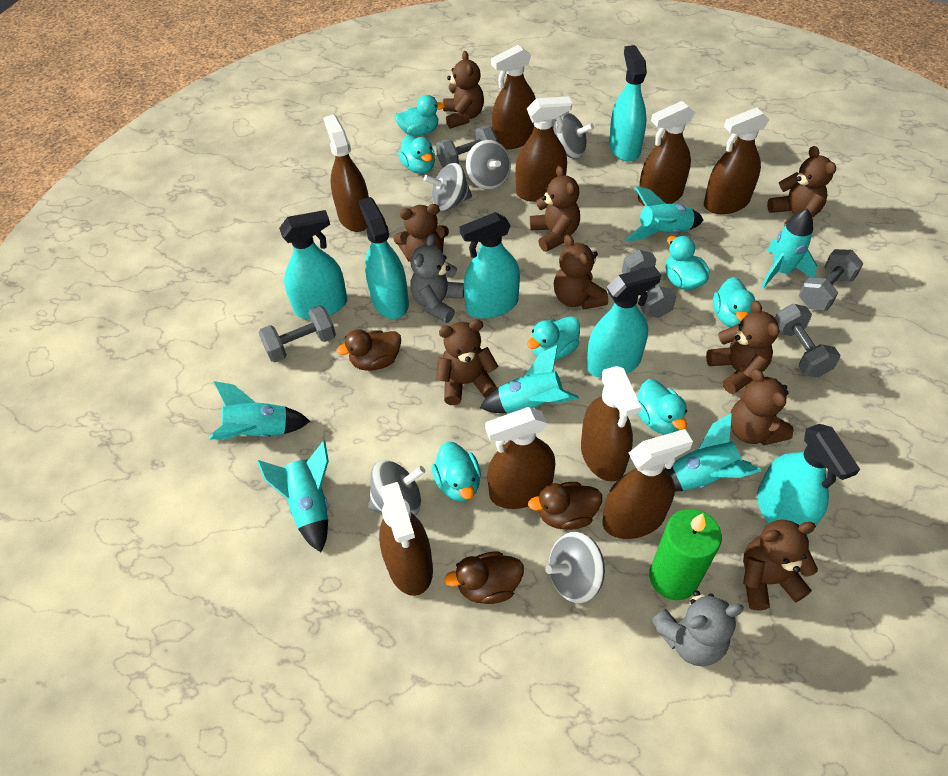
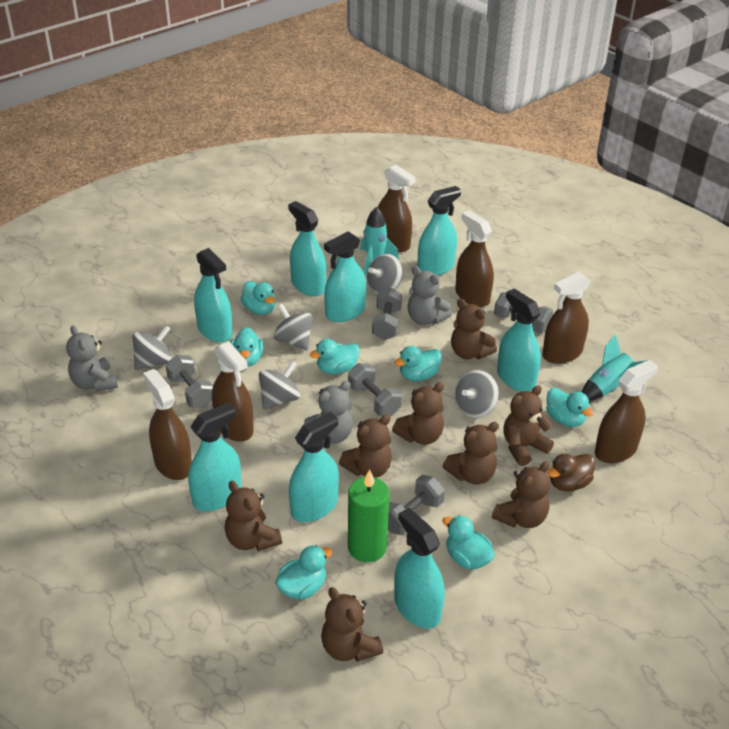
brown duck: 3 -> 1
brown spray bottle: 9 -> 6
brown teddy bear: 9 -> 8
grey teddy bear: 2 -> 3
turquoise rocket: 6 -> 2
turquoise spray bottle: 6 -> 8

